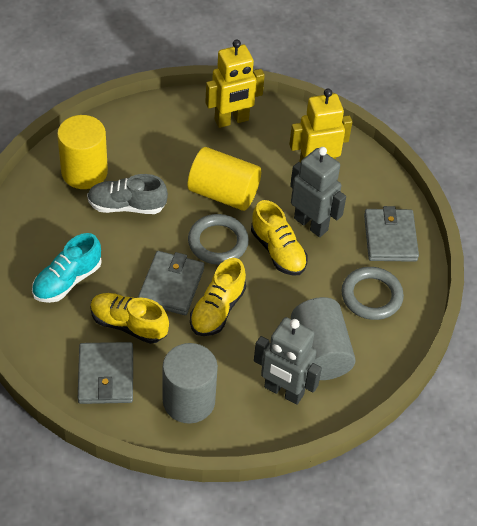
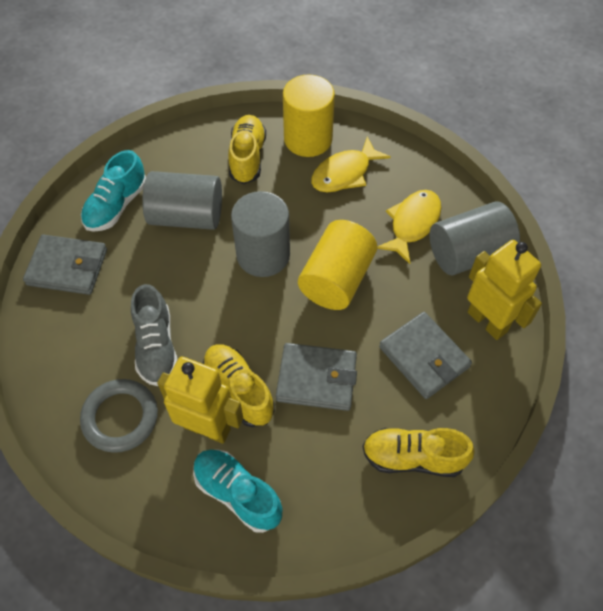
grey cylinder: 2 -> 3
grey ring: 2 -> 1
grey robot: 2 -> 0
turquoise shoe: 1 -> 2
yellow fish: 0 -> 2

